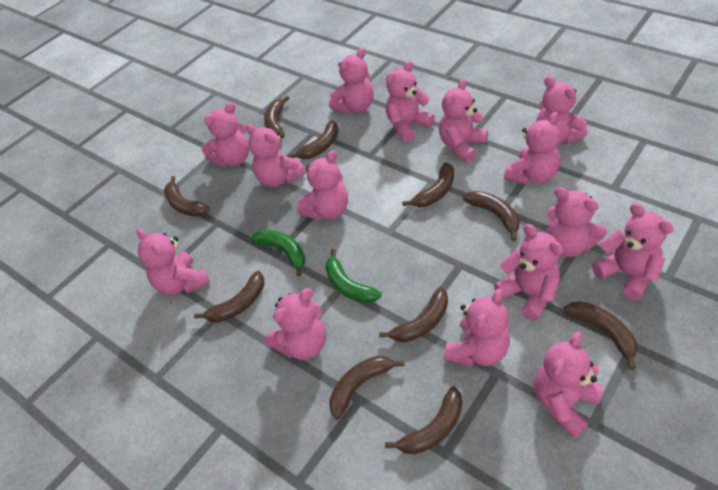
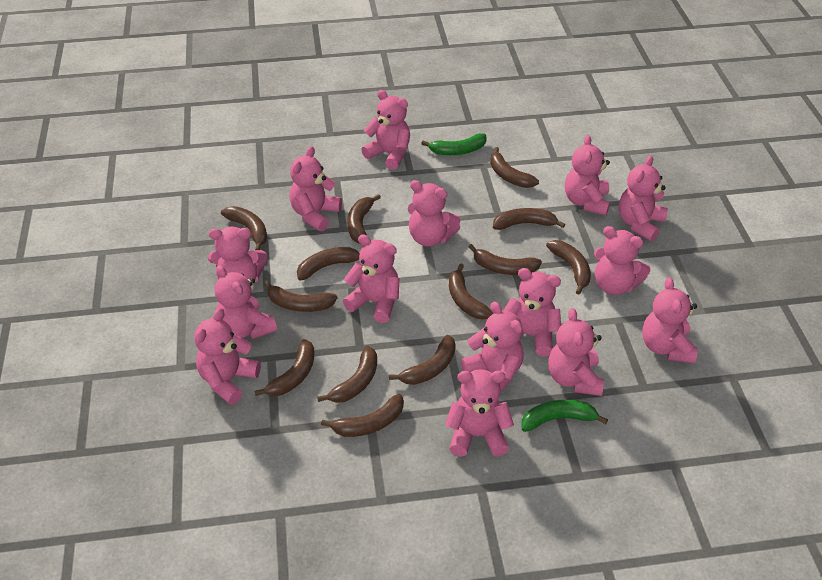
brown banana: 10 -> 13

